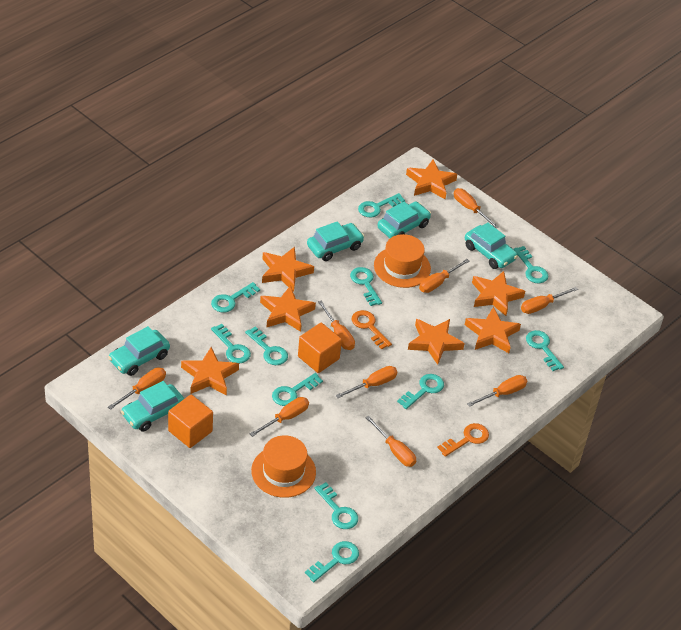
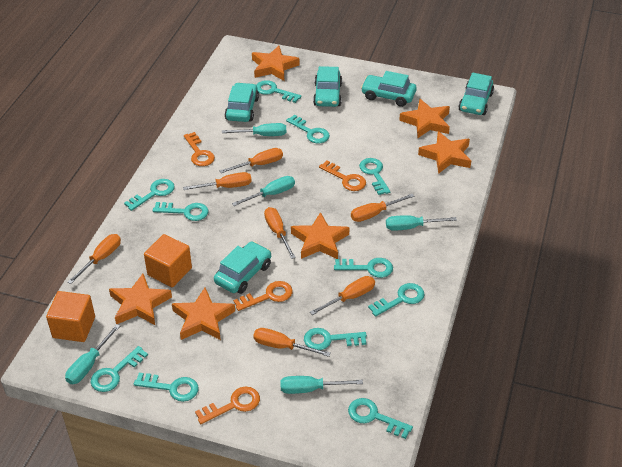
orange hat: 2 -> 0
orange key: 2 -> 4
orange screwdriver: 9 -> 7
orange star: 7 -> 6
turquoise screwdriver: 0 -> 5

